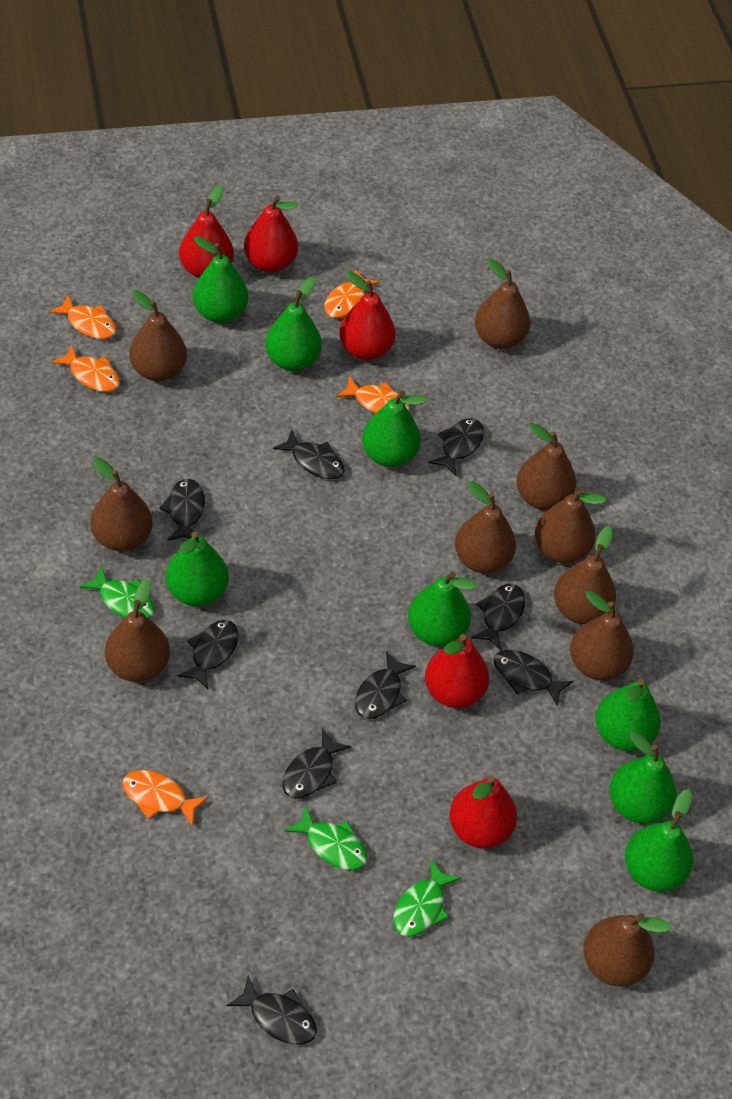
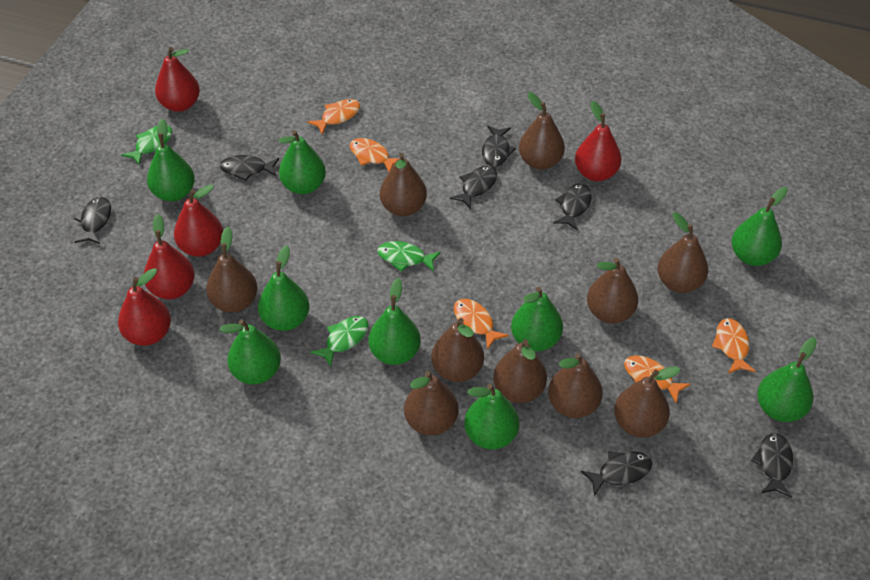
black fish: 9 -> 7
green pear: 8 -> 9

